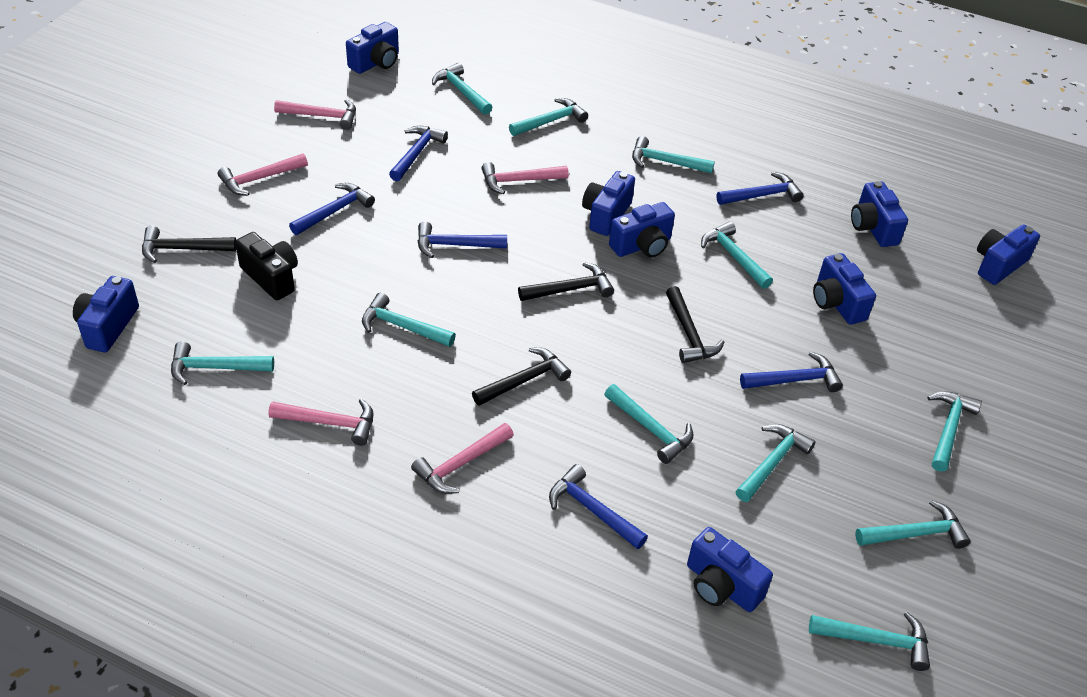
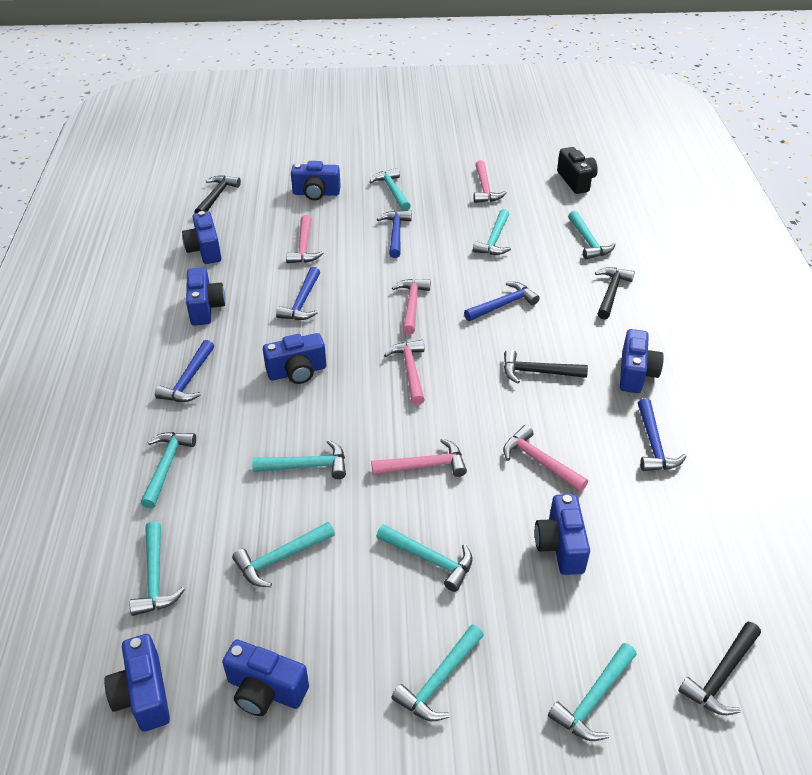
blue hammer: 6 -> 5
pink hammer: 5 -> 6
turquoise hammer: 11 -> 10

